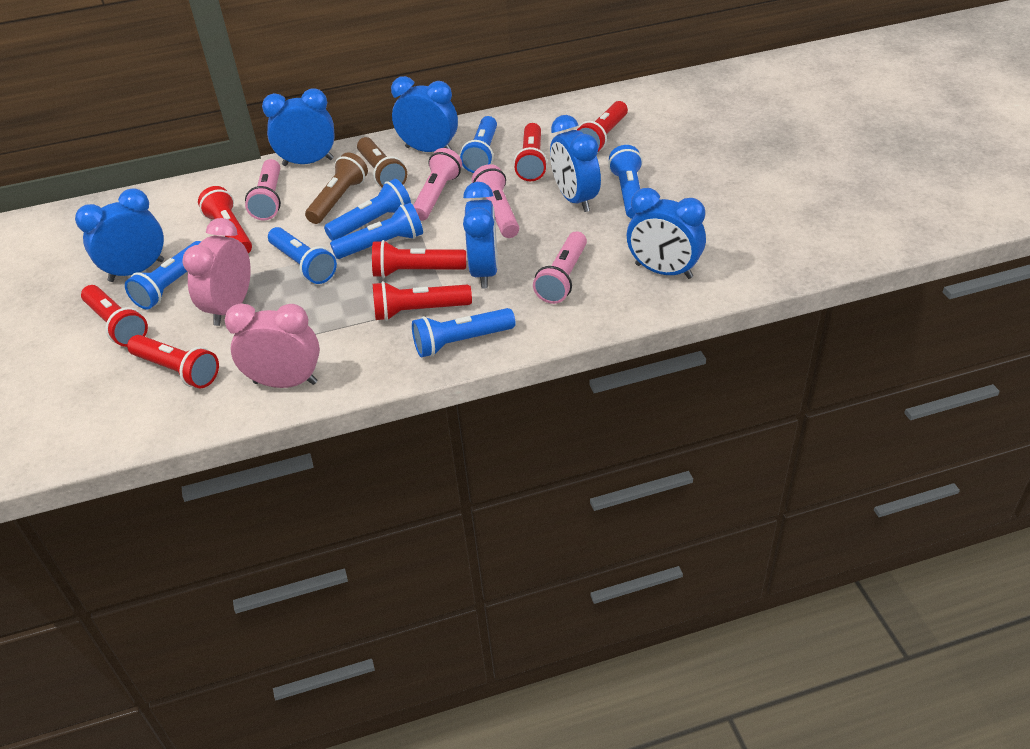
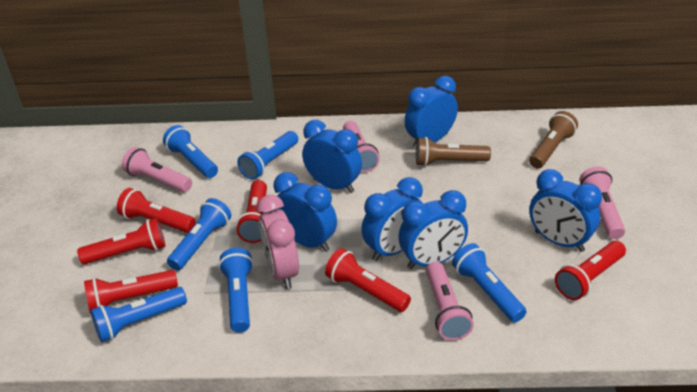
blue flashlight: 7 -> 6
pink clock: 2 -> 1
red flashlight: 7 -> 6

